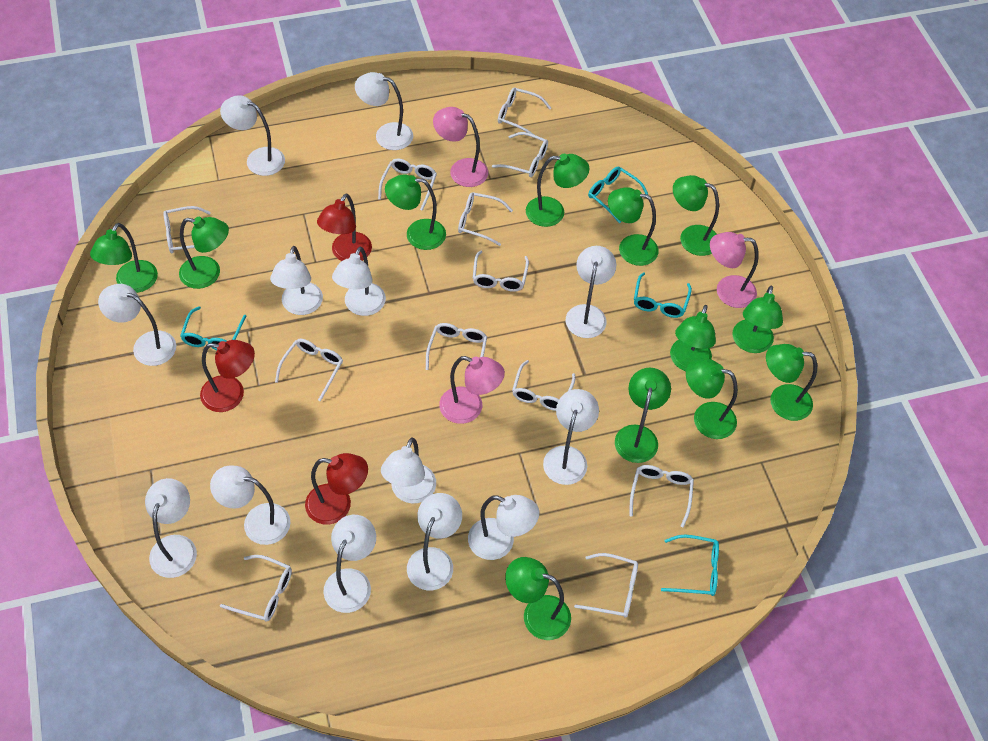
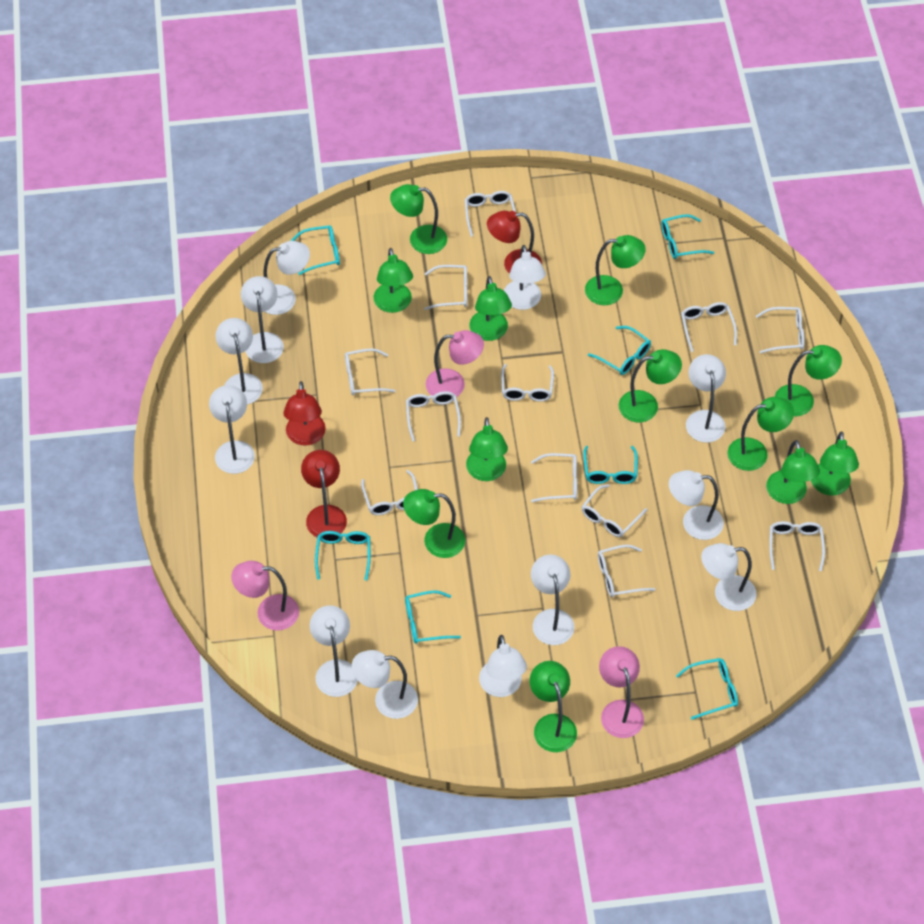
turquoise glasses: 4 -> 7
white lamp: 13 -> 12

